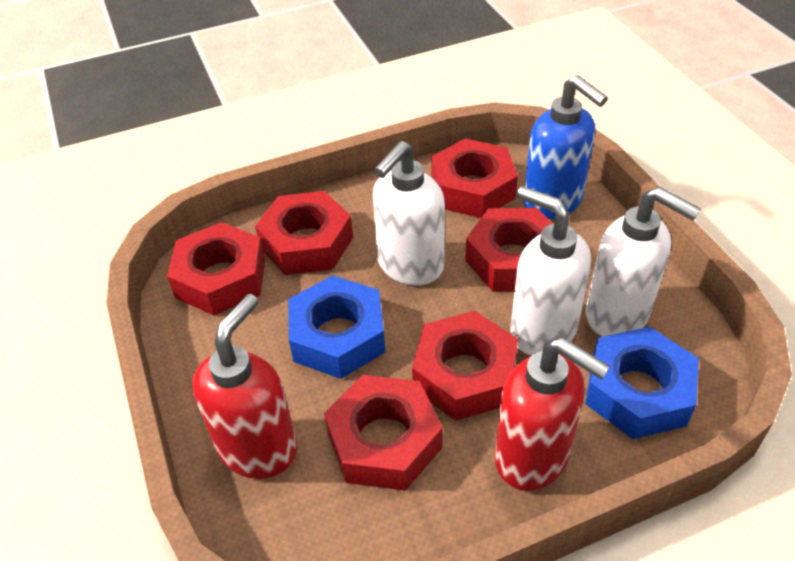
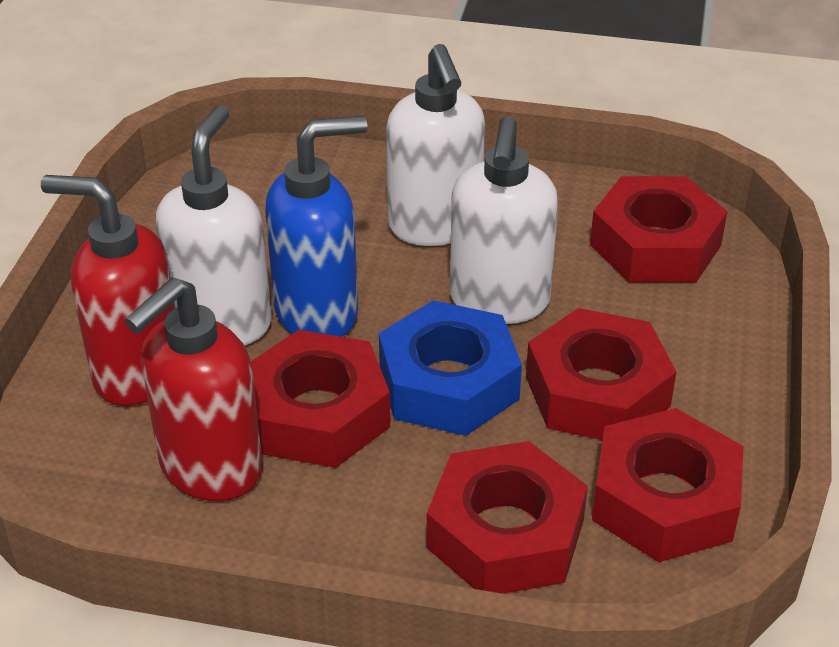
blue nut: 2 -> 1
red nut: 6 -> 5

